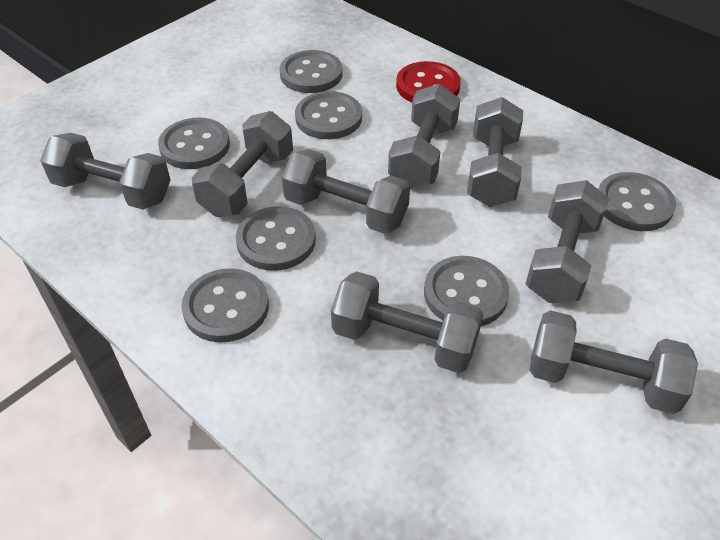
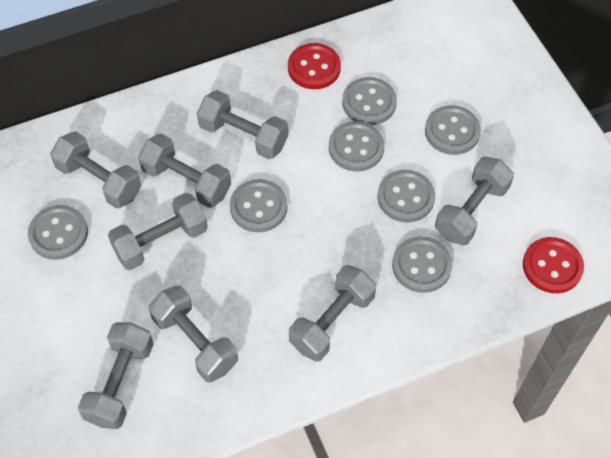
red button: 1 -> 2

